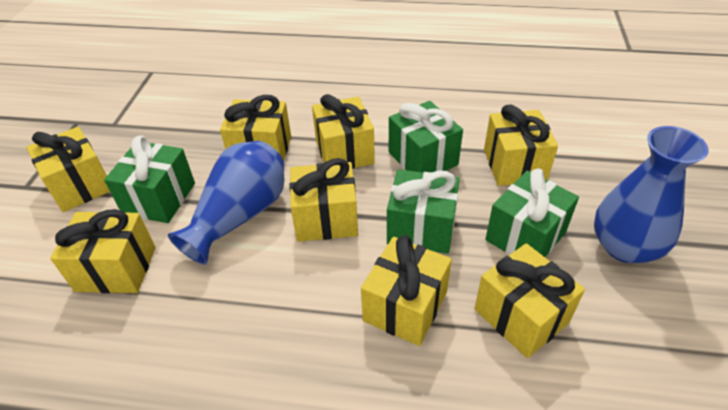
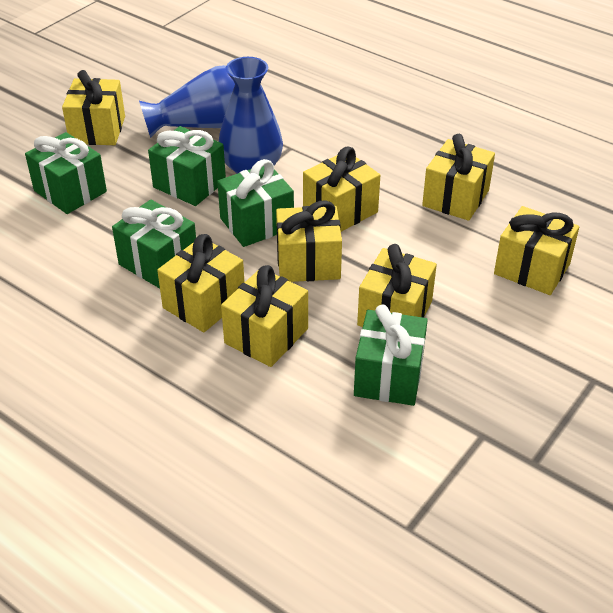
green gift: 4 -> 5

